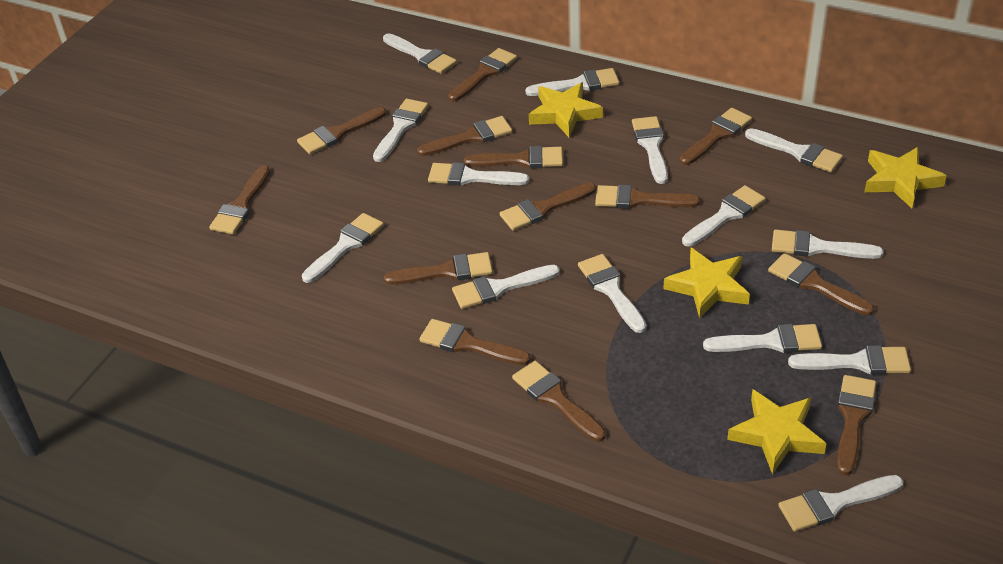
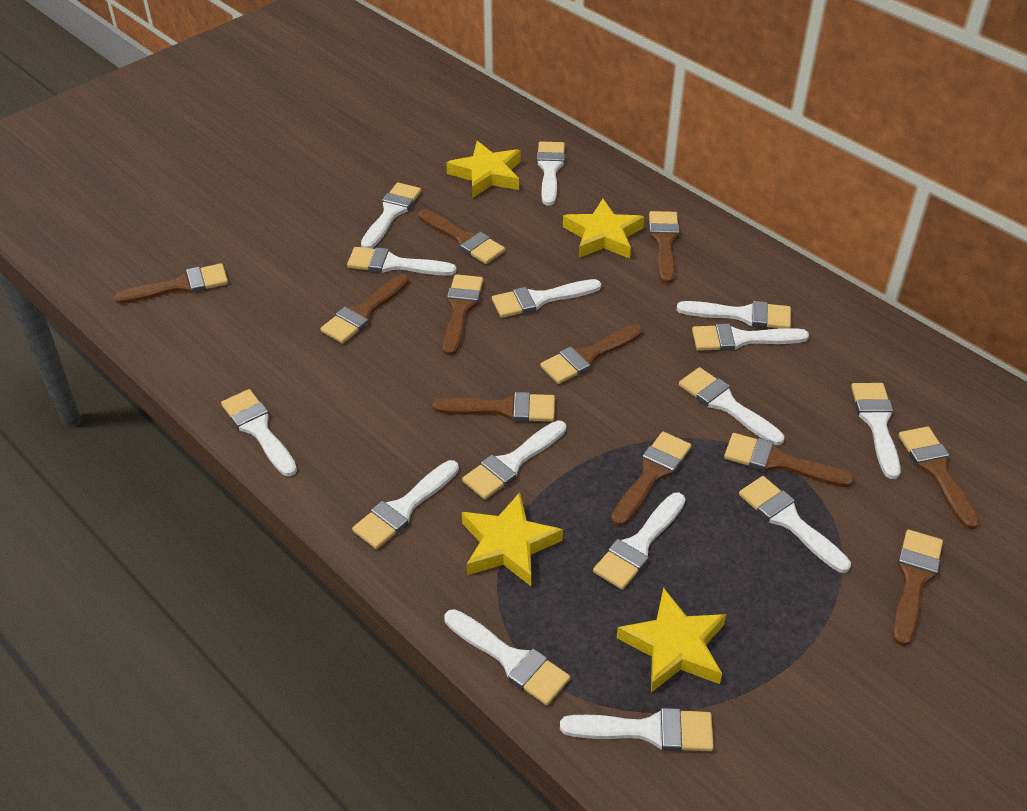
brown brush: 13 -> 11
white brush: 14 -> 15

